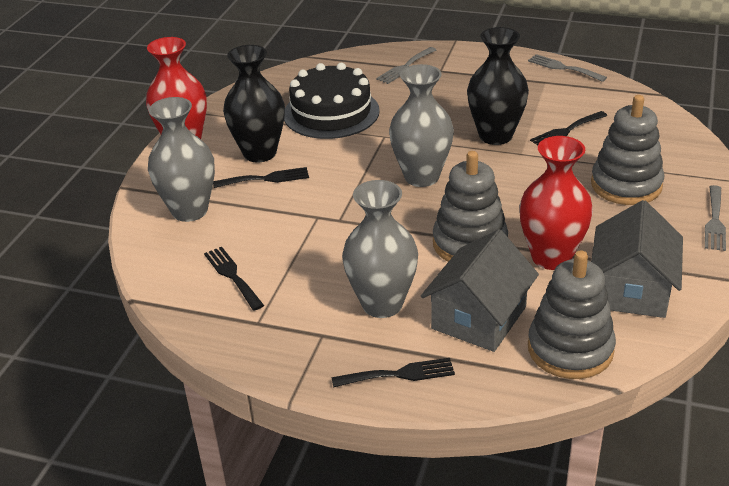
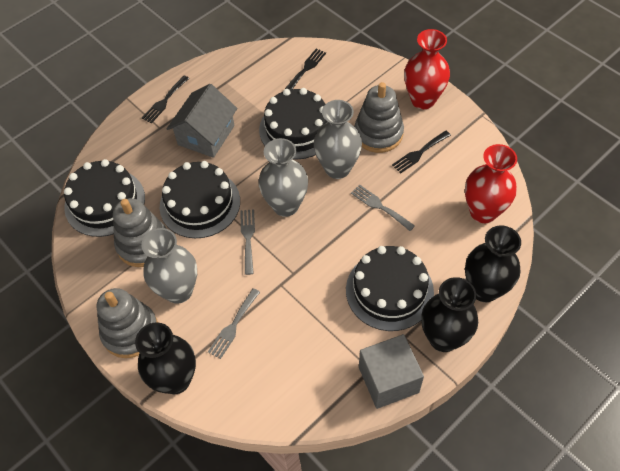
black cake: 1 -> 4
black fork: 4 -> 3
black vase: 2 -> 3
grey cube: 0 -> 1
grey house: 2 -> 1

